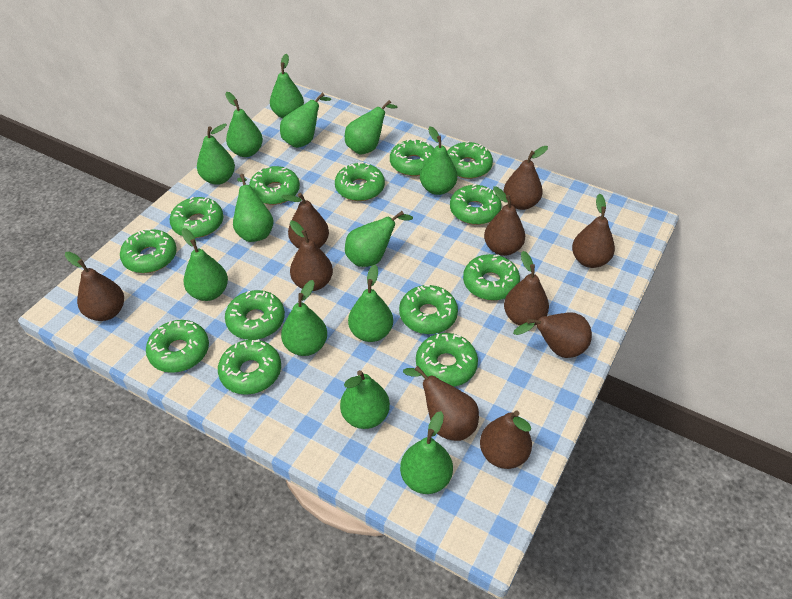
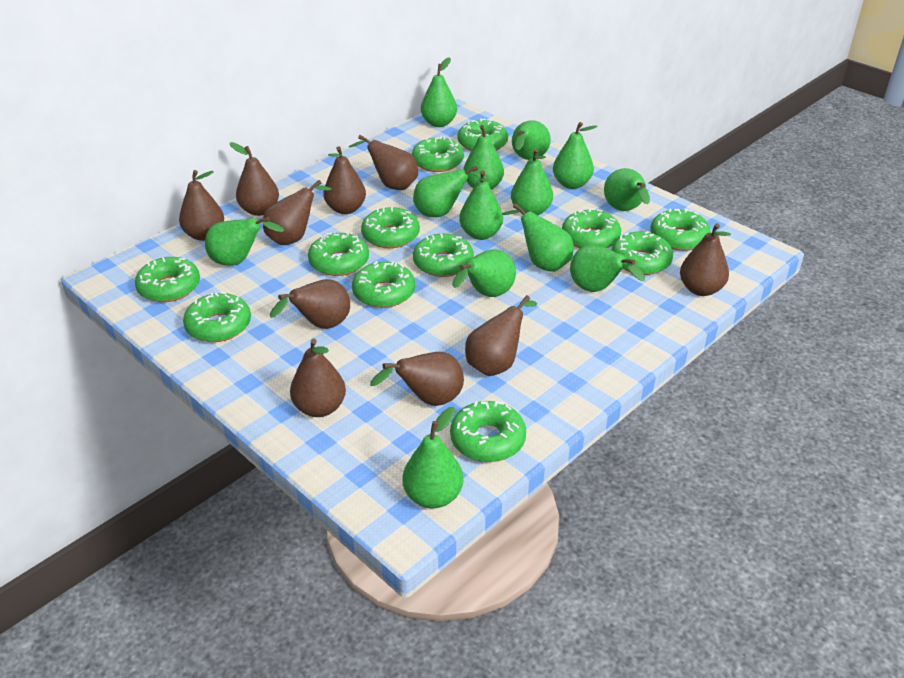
green donut: 13 -> 12

